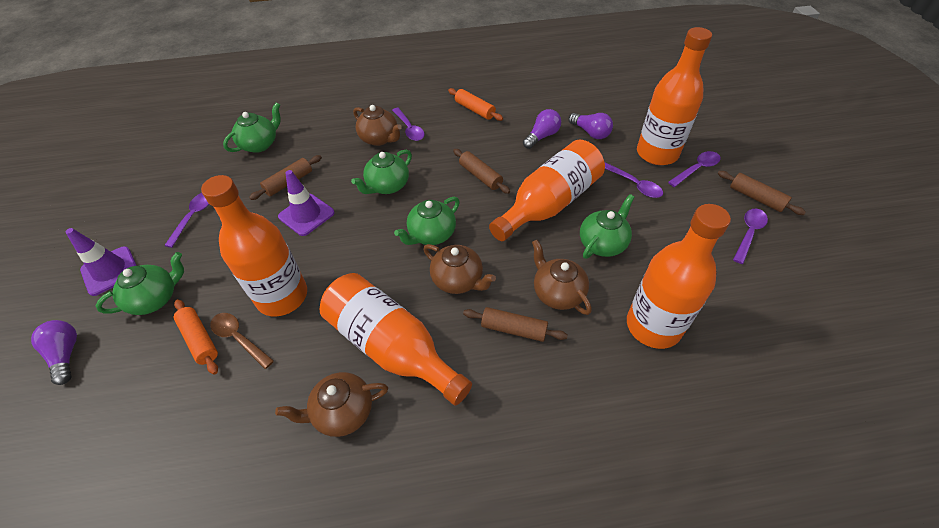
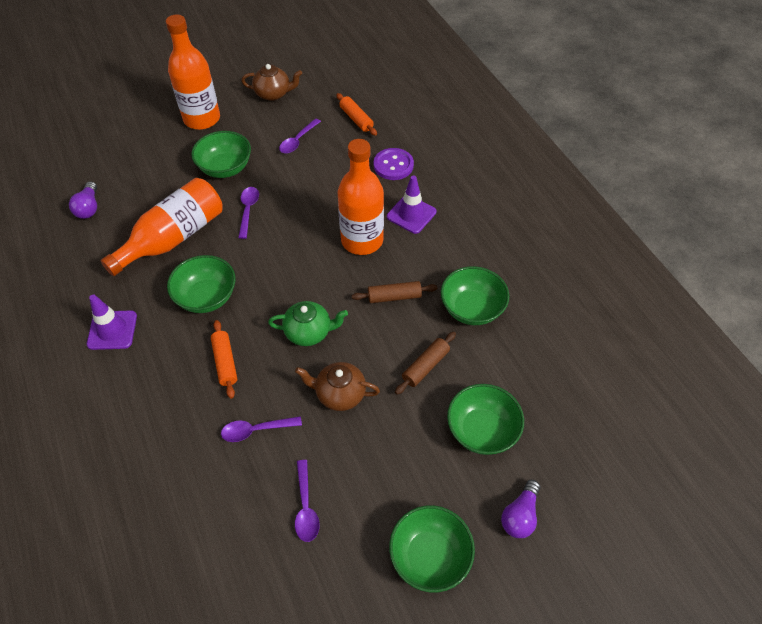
brown rolling pin: 4 -> 2
brown spoon: 1 -> 0
brown teapot: 4 -> 2
green bowl: 0 -> 5
green teapot: 5 -> 1
orange bottle: 5 -> 3
purple button: 0 -> 1
purple light bulb: 3 -> 2
purple spoon: 5 -> 4

